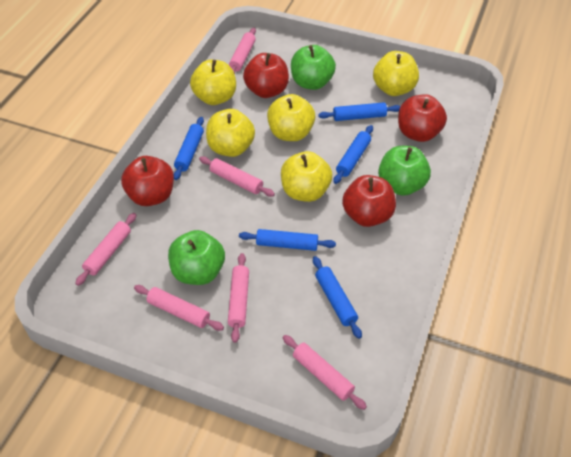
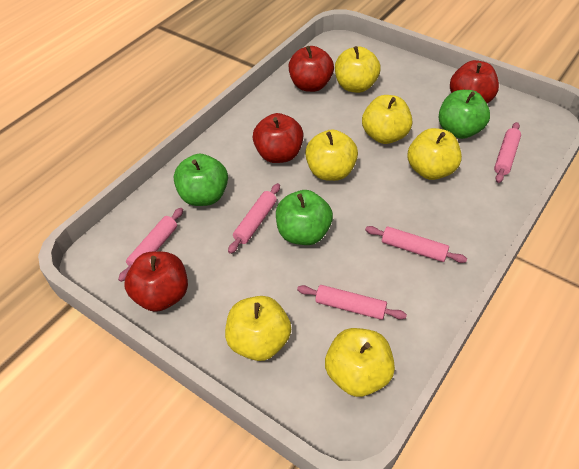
blue rolling pin: 5 -> 0
pink rolling pin: 6 -> 5
yellow apple: 5 -> 6

